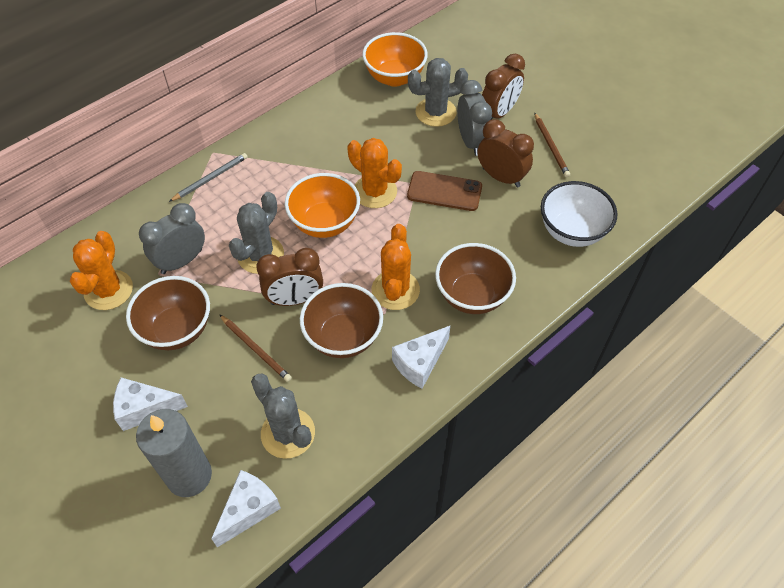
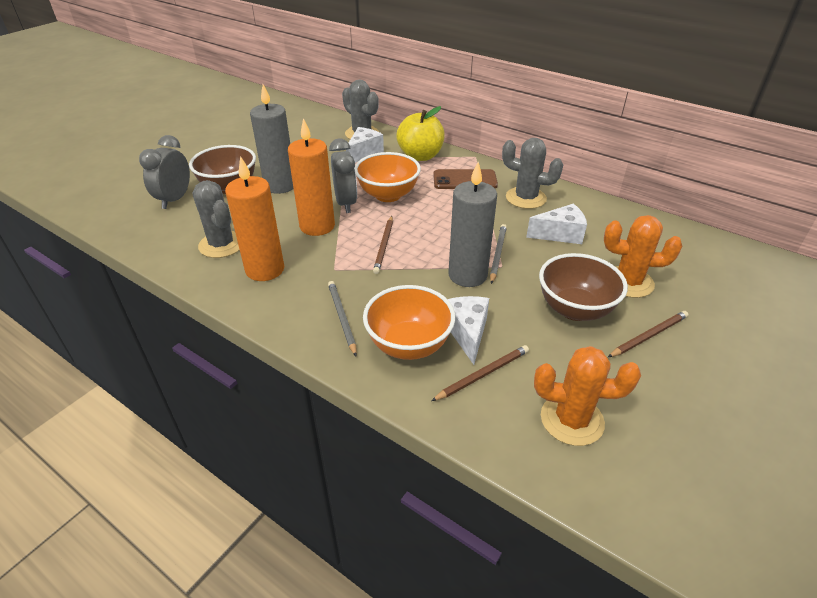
brown bowl: 3 -> 2
brown clock: 3 -> 0
brown pencil: 2 -> 3
grey candle: 1 -> 2
grey pencil: 1 -> 2
orange cactus: 3 -> 2
orange candle: 0 -> 2
white bowl: 1 -> 0
yellow apple: 0 -> 1

